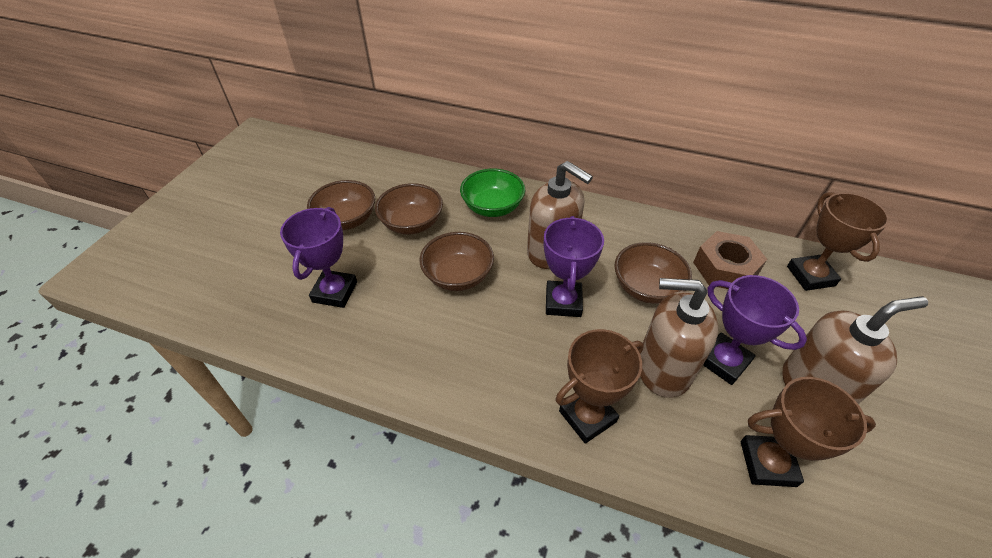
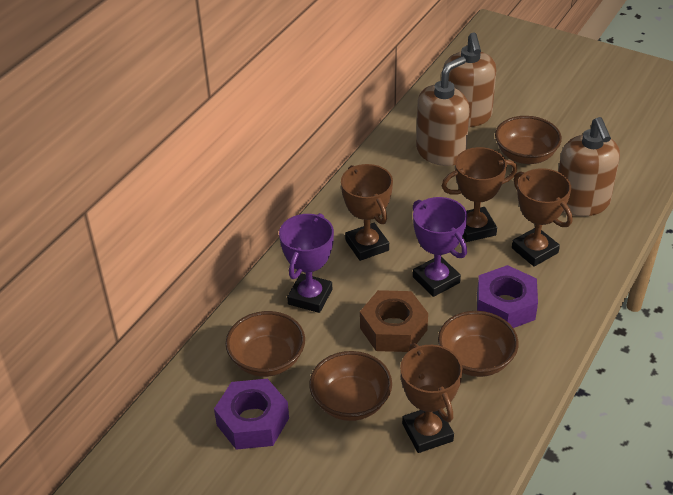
brown trophy: 3 -> 4
green bowl: 1 -> 0
purple nut: 0 -> 2
purple trophy: 3 -> 2

